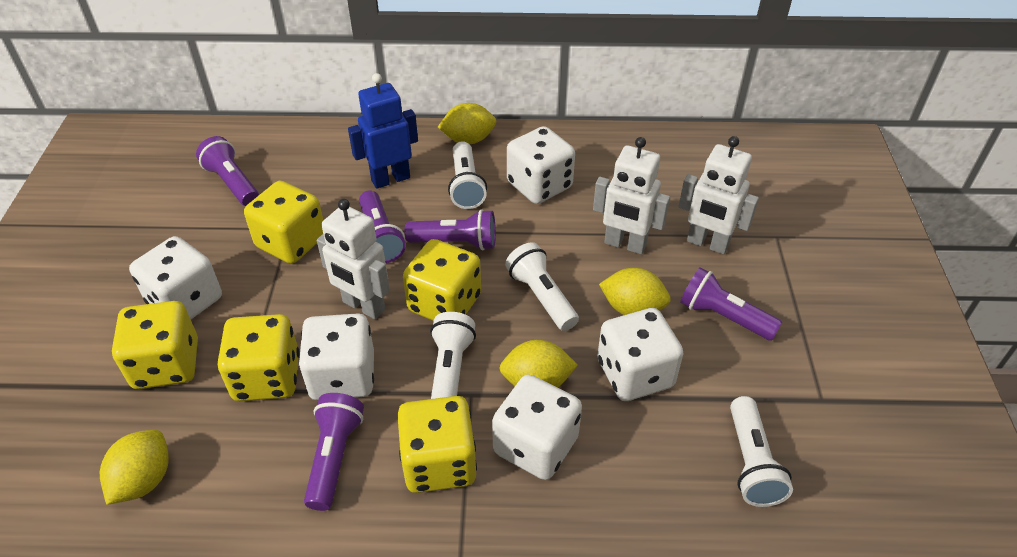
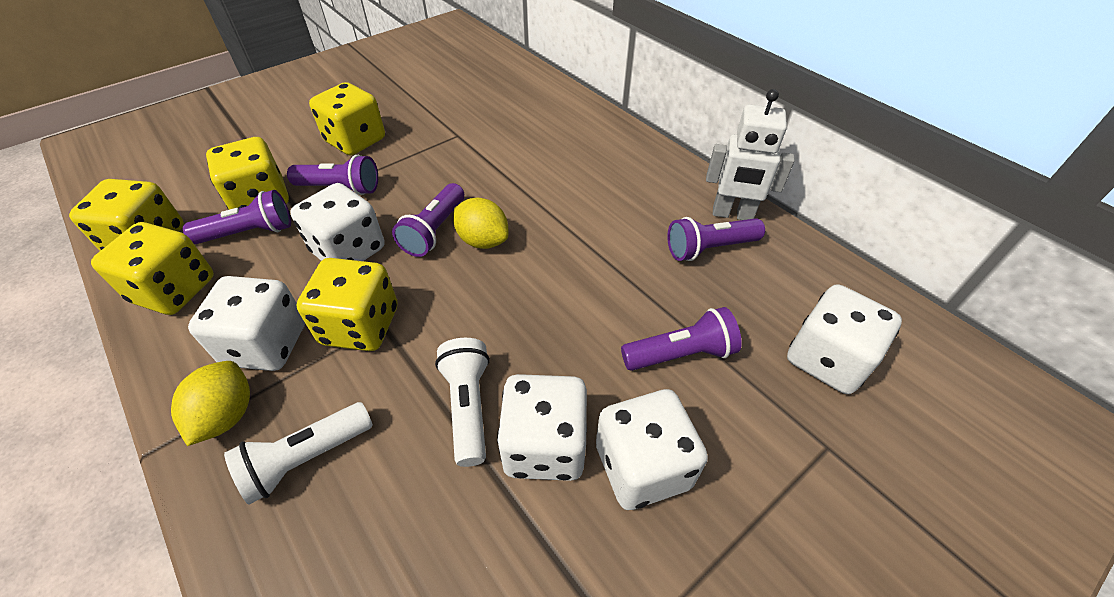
blue robot: 1 -> 0
white flashlight: 4 -> 2
white robot: 3 -> 1
yellow lemon: 4 -> 2

